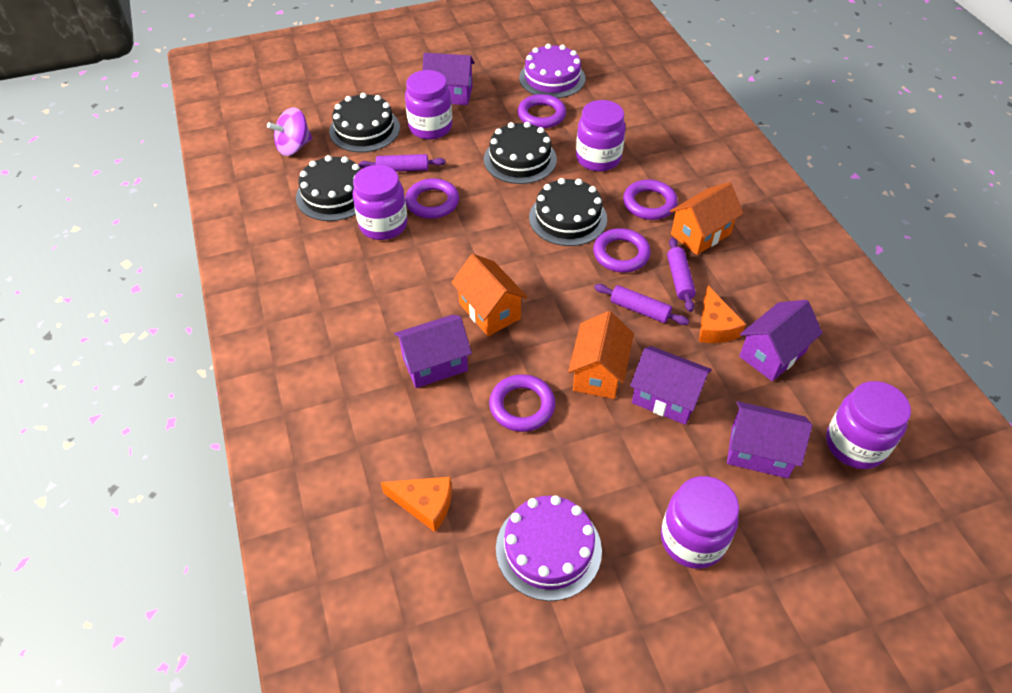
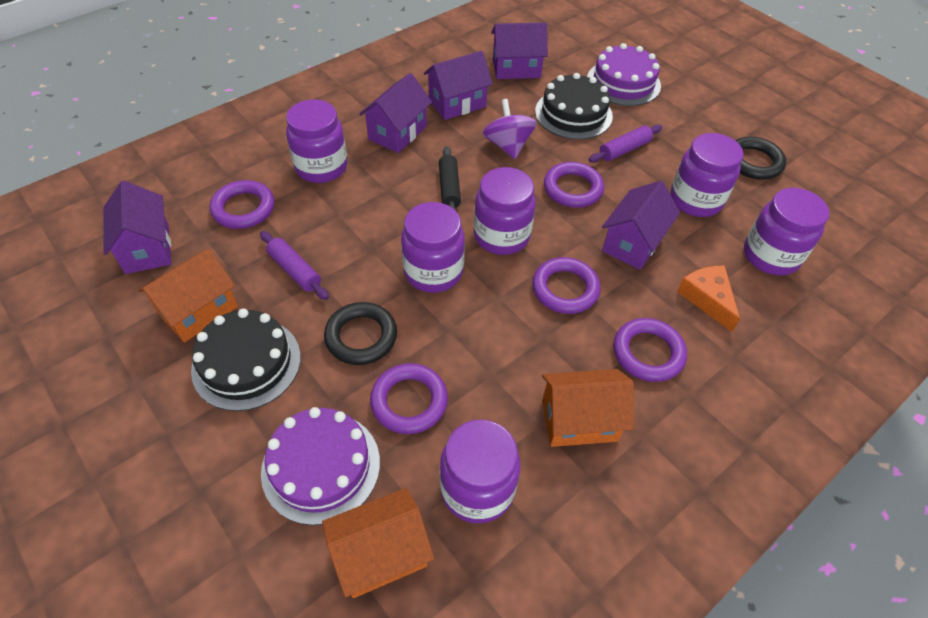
black cake: 4 -> 2
black ring: 0 -> 2
black rolling pin: 0 -> 1
orange cheese: 2 -> 1
purple jar: 5 -> 6
purple rolling pin: 3 -> 2

